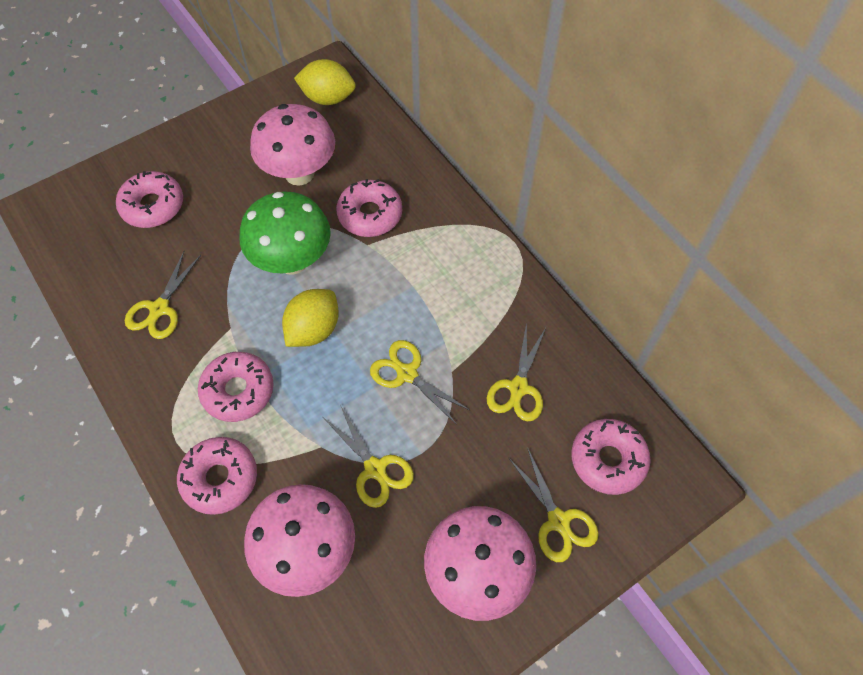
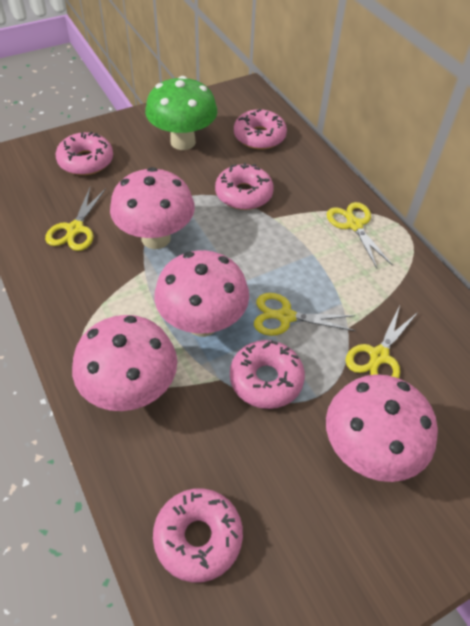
pink mushroom: 3 -> 4
yellow lemon: 2 -> 0
yellow scissors: 5 -> 4

